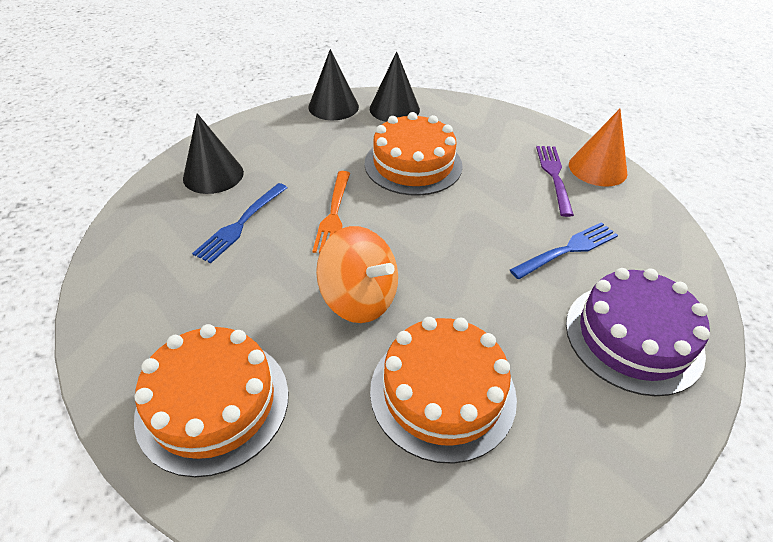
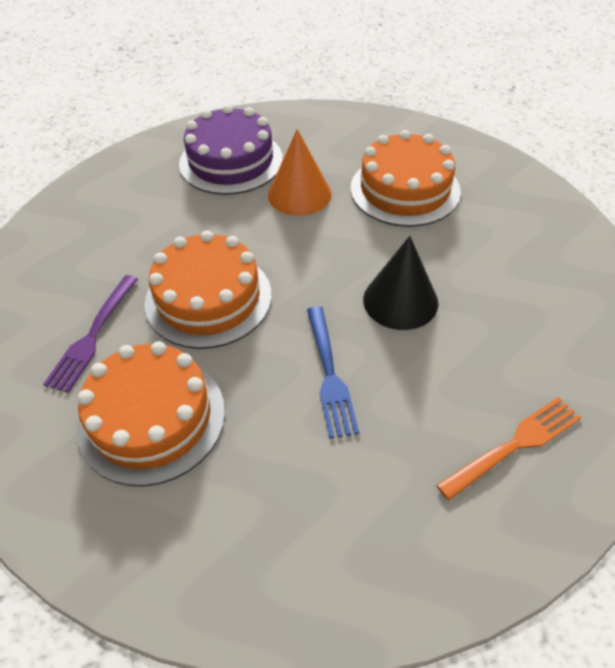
black cone: 3 -> 1
blue fork: 2 -> 1
orange spinning top: 1 -> 0

